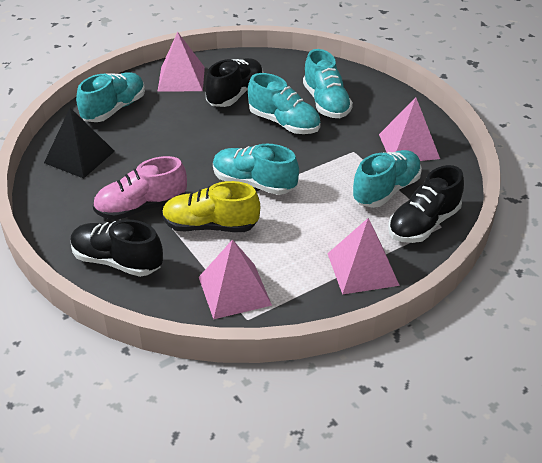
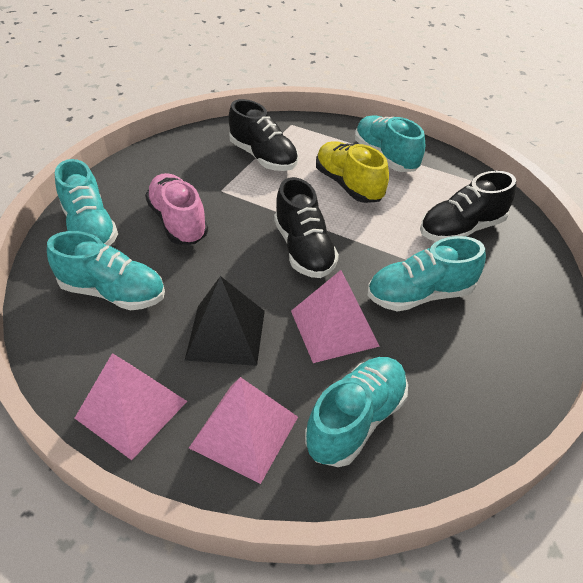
pink pyramid: 4 -> 3

